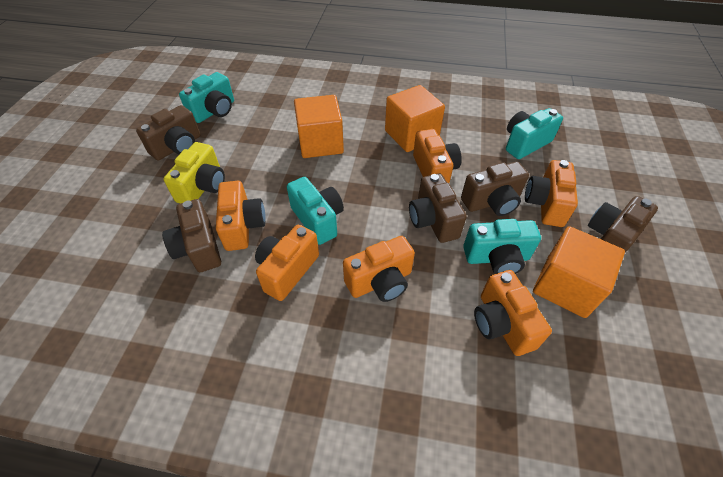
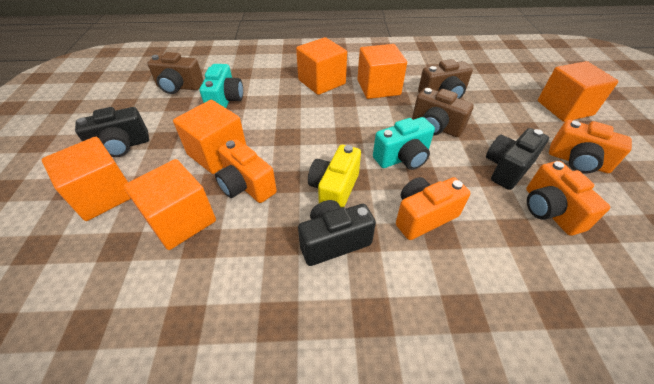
black camera: 0 -> 3
brown camera: 5 -> 3
orange camera: 6 -> 4
orange cube: 3 -> 6
turquoise camera: 4 -> 2

